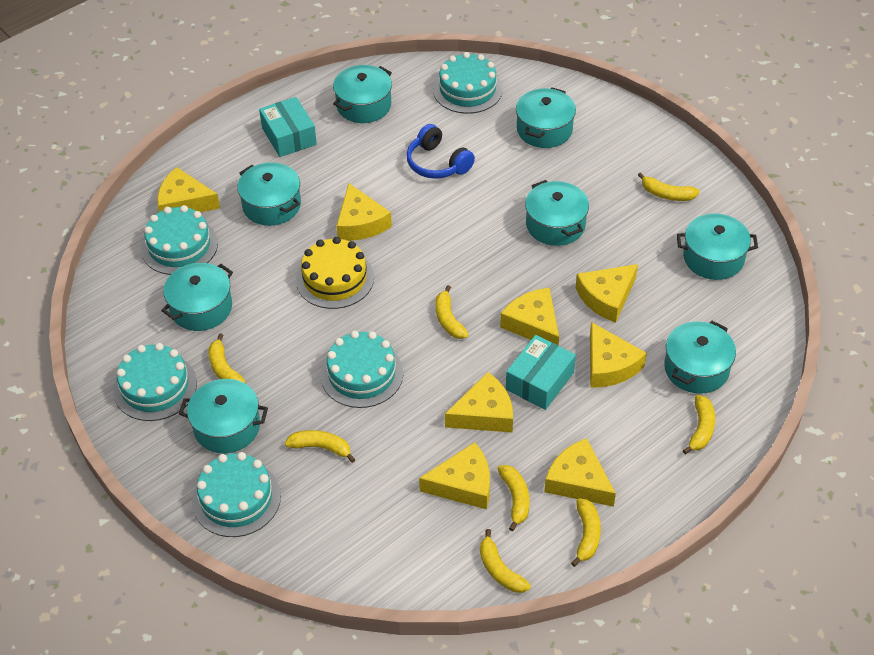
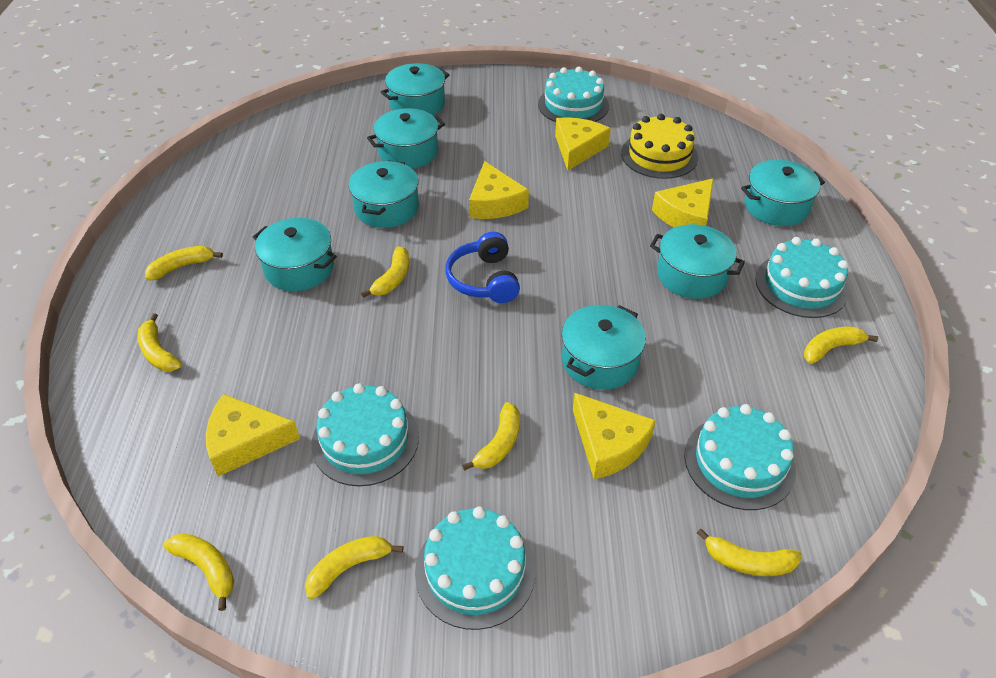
turquoise box: 2 -> 0
turquoise pot: 8 -> 7
yellow cheese: 8 -> 5

